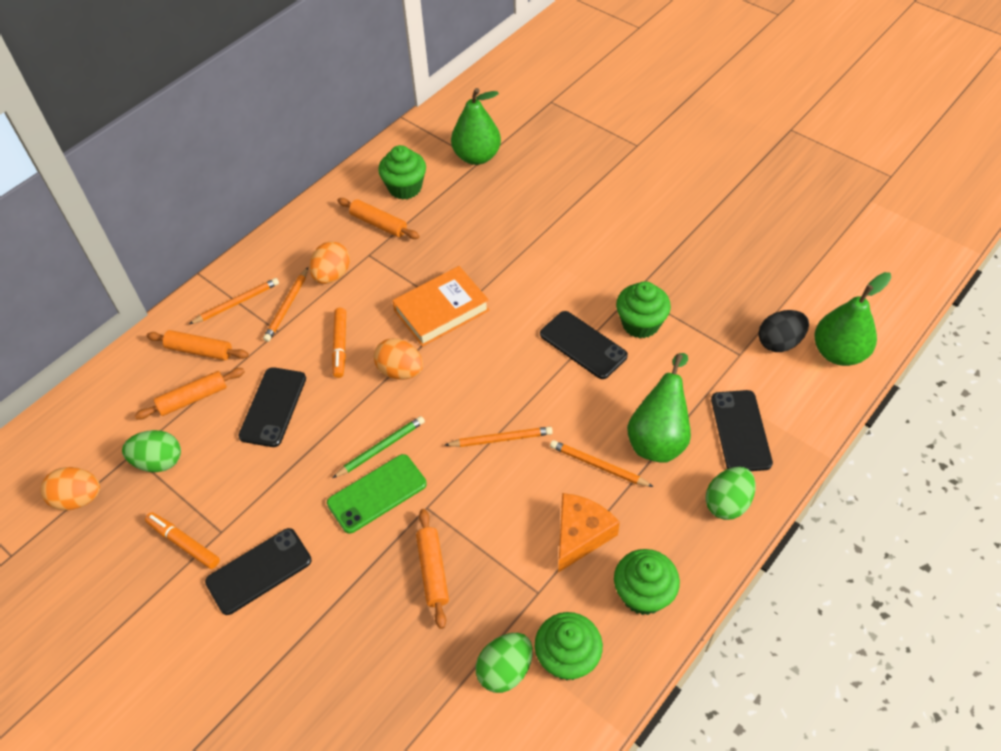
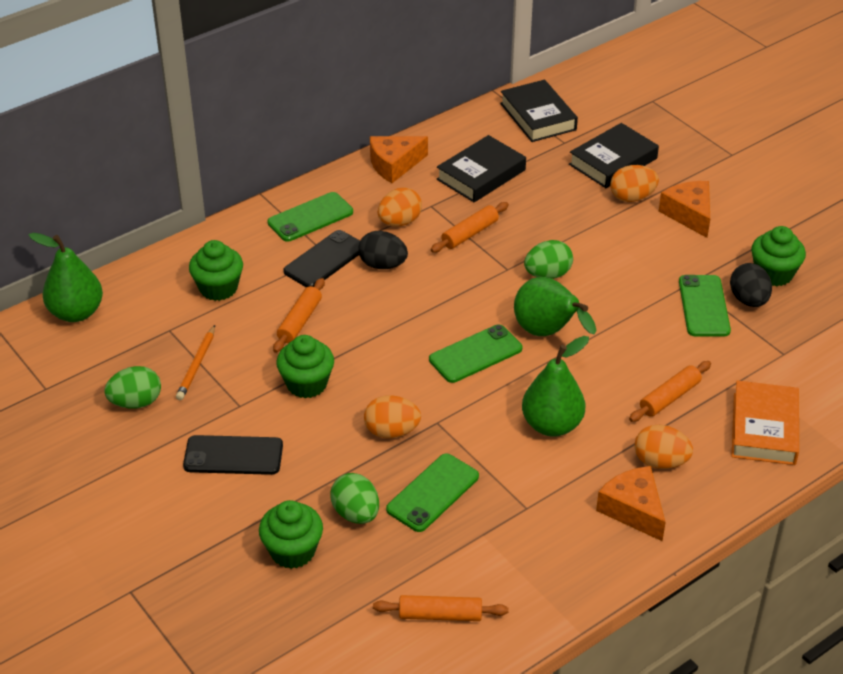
black book: 0 -> 3
black egg: 1 -> 2
black phone: 4 -> 2
green pencil: 1 -> 0
green phone: 1 -> 4
orange cheese: 1 -> 3
orange egg: 3 -> 4
orange marker: 2 -> 0
orange pencil: 4 -> 1

